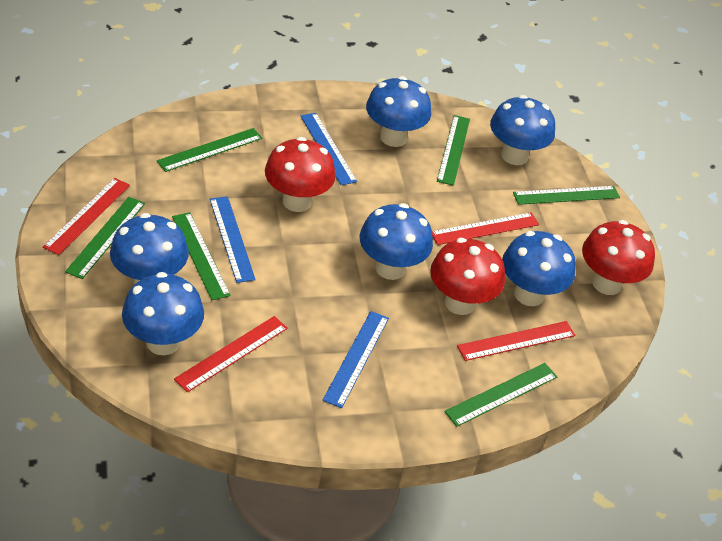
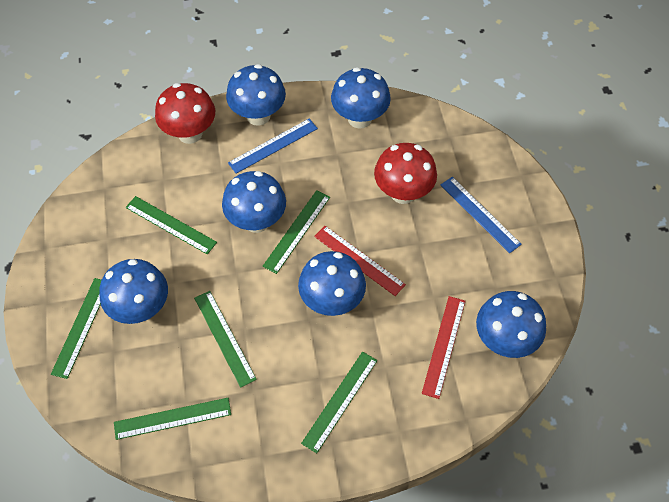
blue ruler: 3 -> 2
red mushroom: 3 -> 2
red ruler: 4 -> 2

